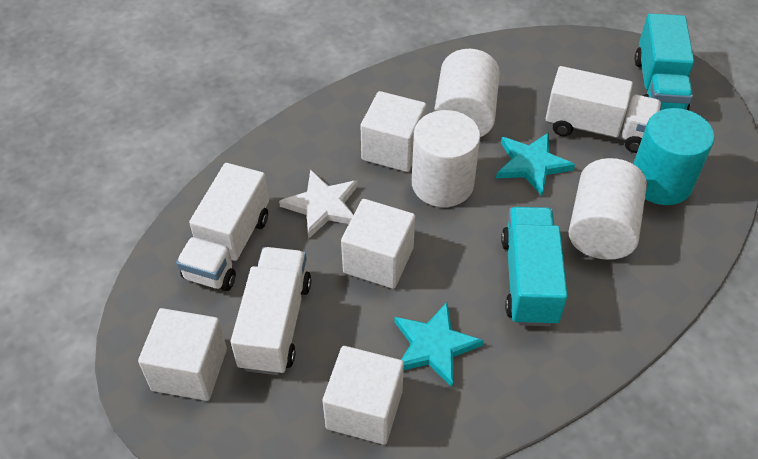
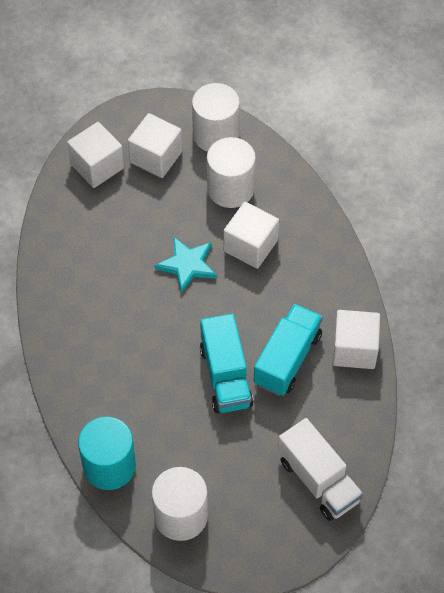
turquoise star: 2 -> 1
white star: 1 -> 0
white truck: 3 -> 1

